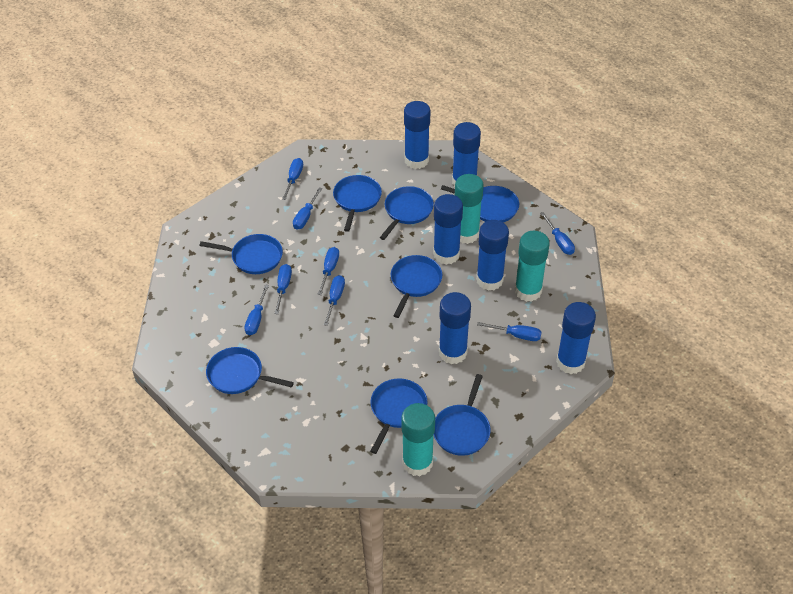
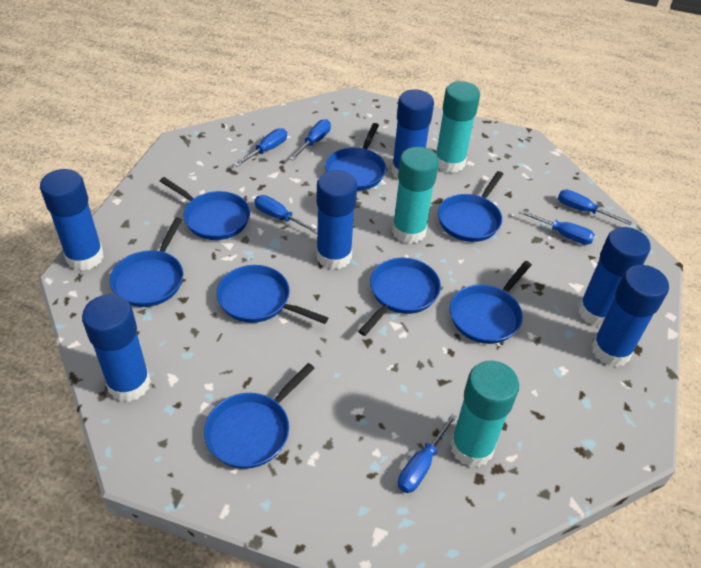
blue screwdriver: 8 -> 6

